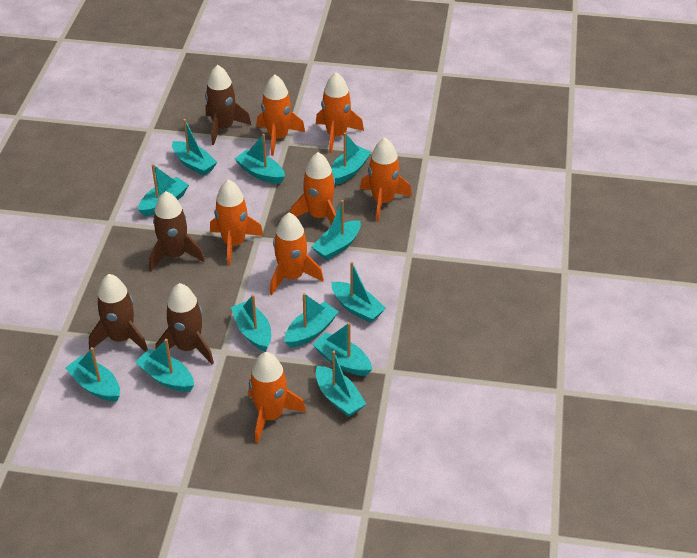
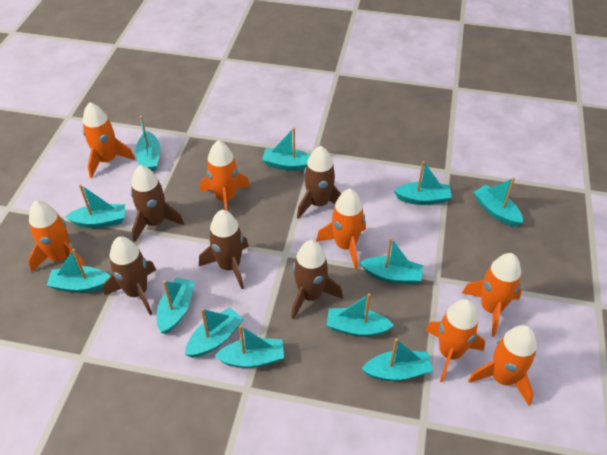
brown rocket: 4 -> 5

